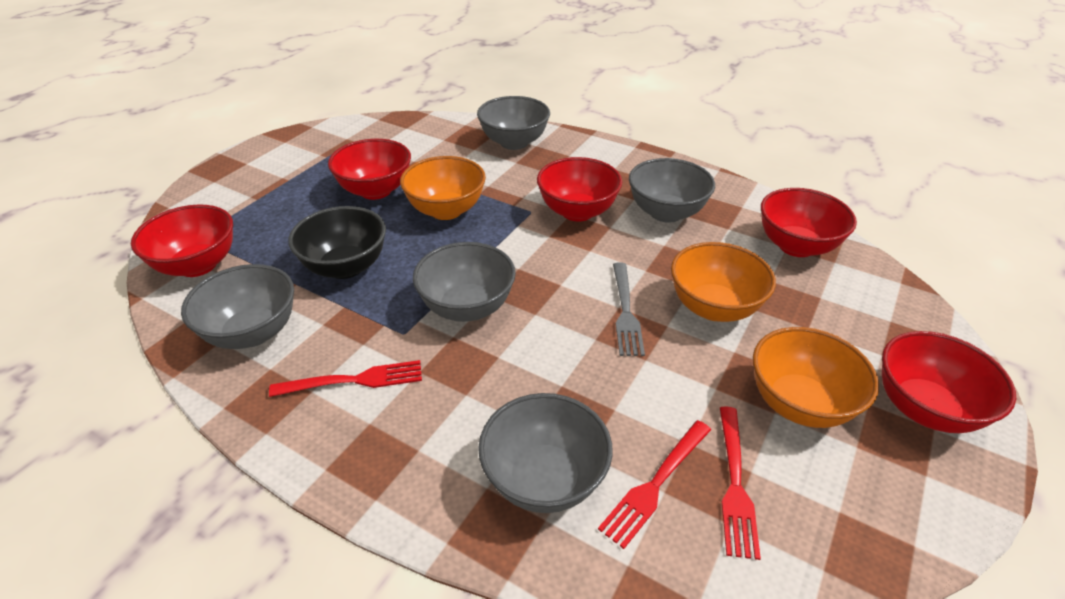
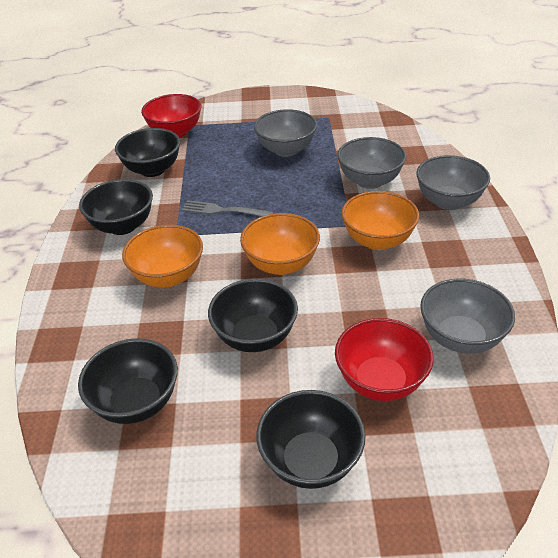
black bowl: 1 -> 5
grey bowl: 5 -> 4
red bowl: 5 -> 2
red fork: 3 -> 0

